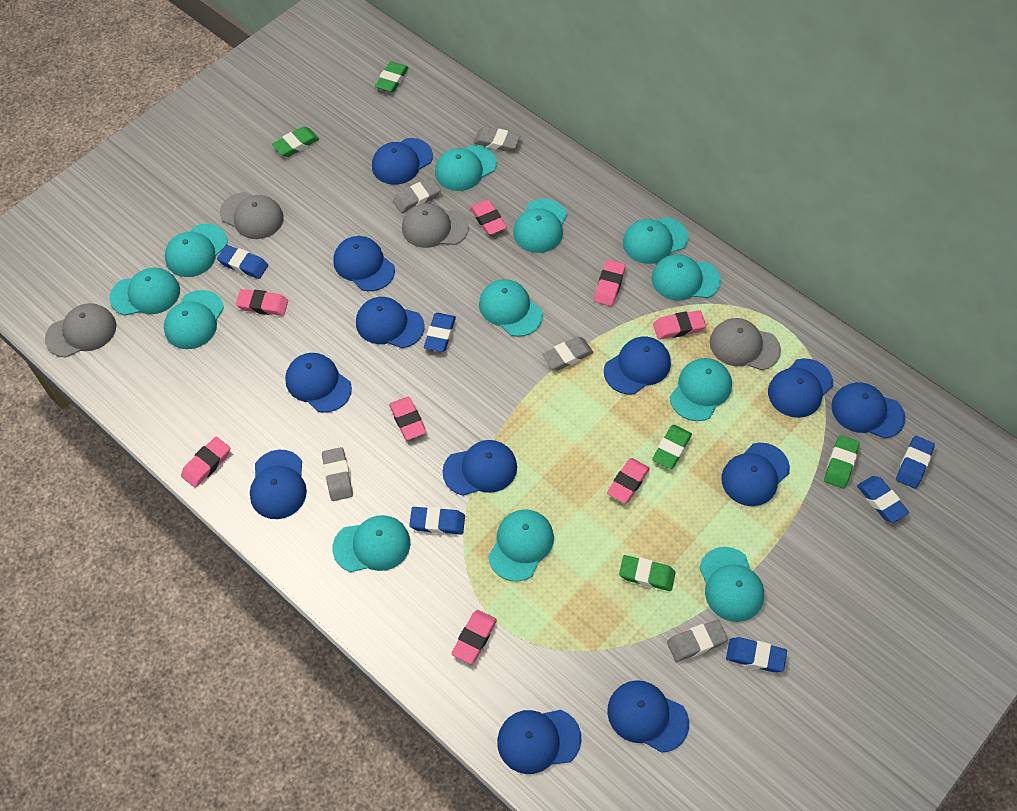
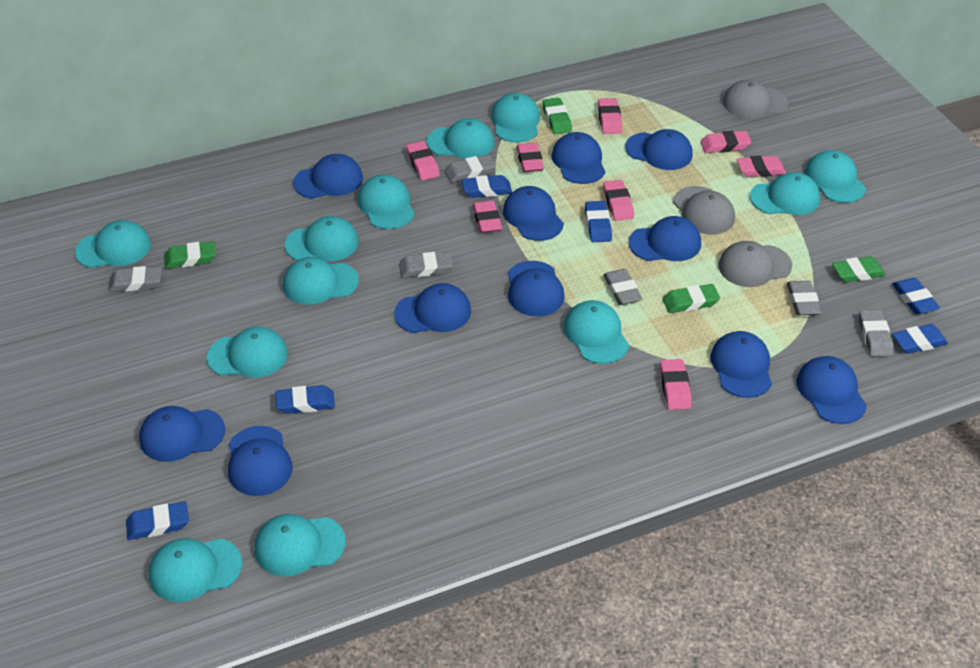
blue cap: 12 -> 11
green eraser: 5 -> 4
grey cap: 4 -> 3
grey eraser: 5 -> 6

